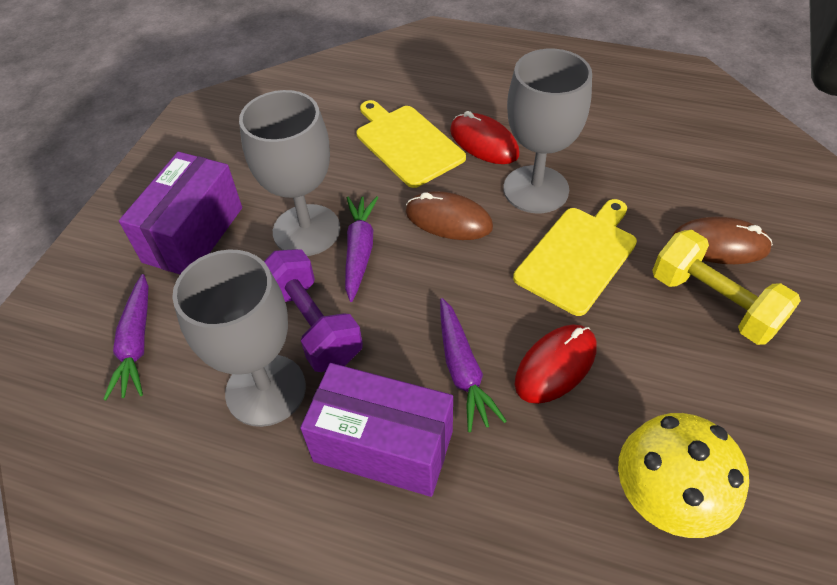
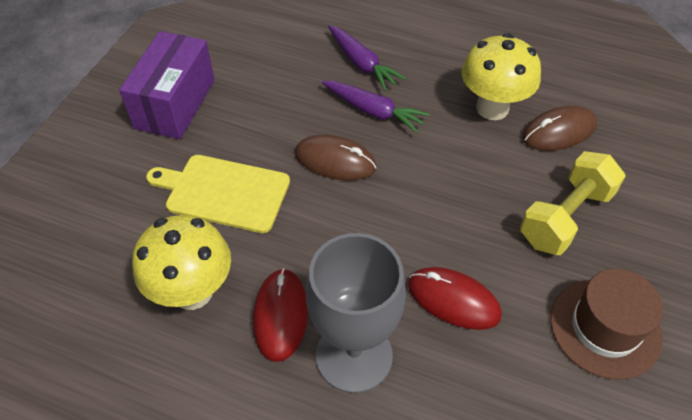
brown hat: 0 -> 1
grey goblet: 3 -> 1
purple box: 2 -> 1
purple carrot: 3 -> 2
purple dumbbell: 1 -> 0
yellow cutting board: 2 -> 1
yellow mushroom: 1 -> 2

